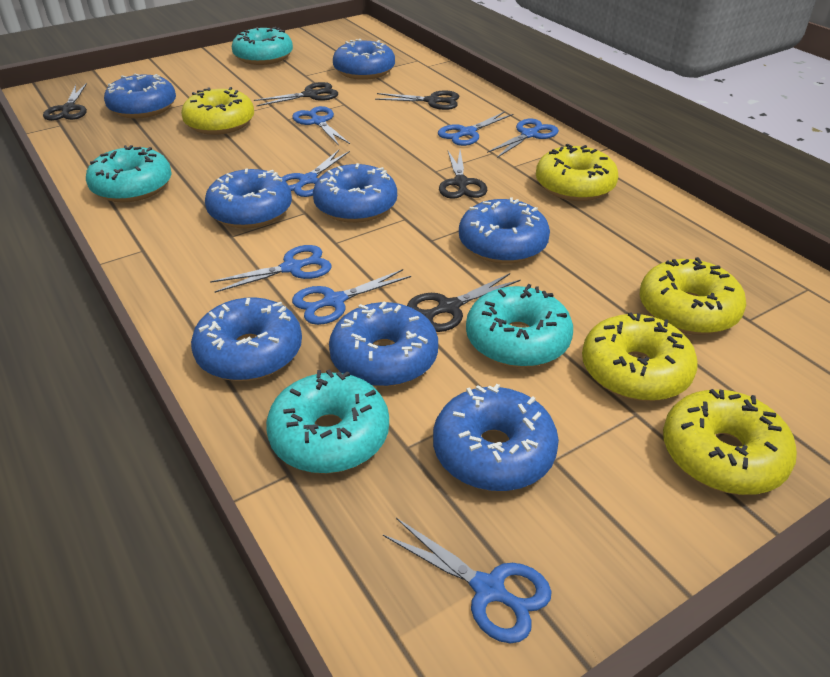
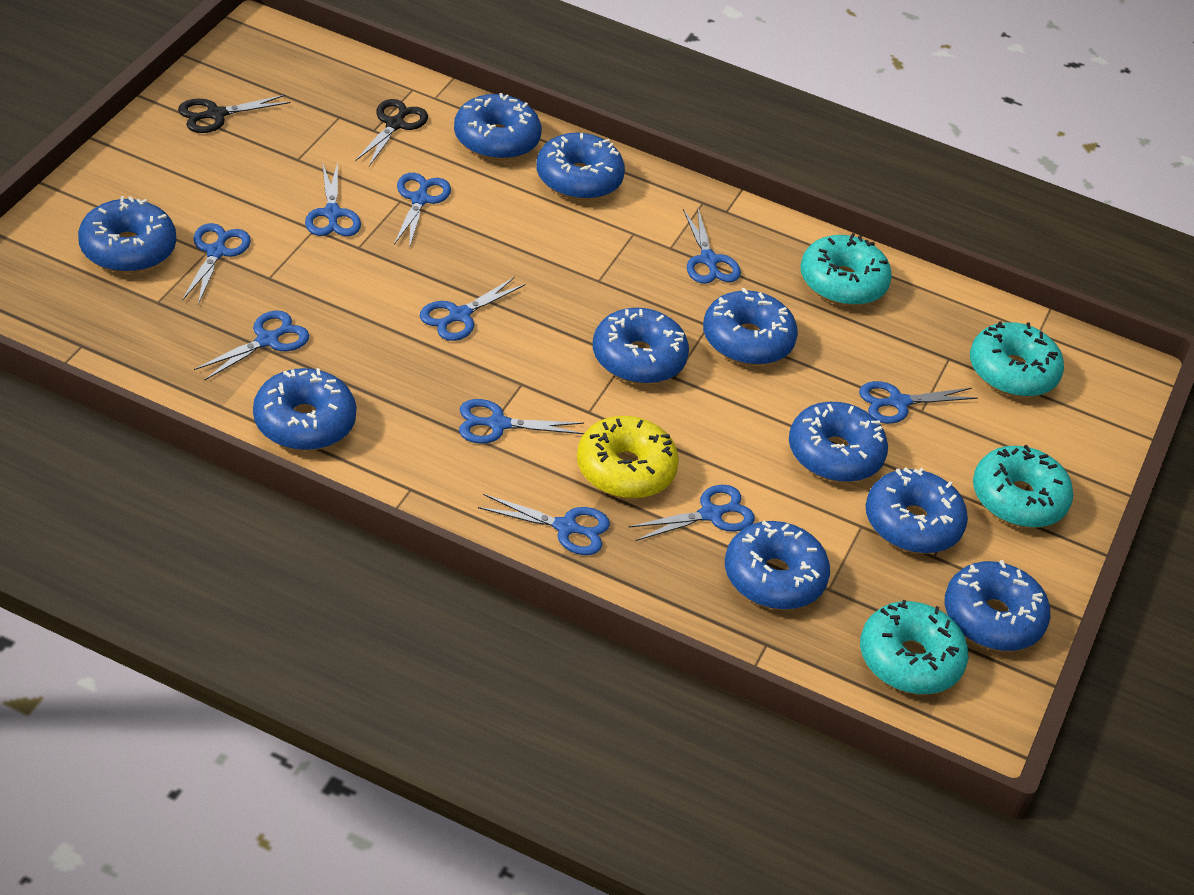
black scissors: 5 -> 2
blue donut: 8 -> 10
blue scissors: 7 -> 10
yellow donut: 5 -> 1

